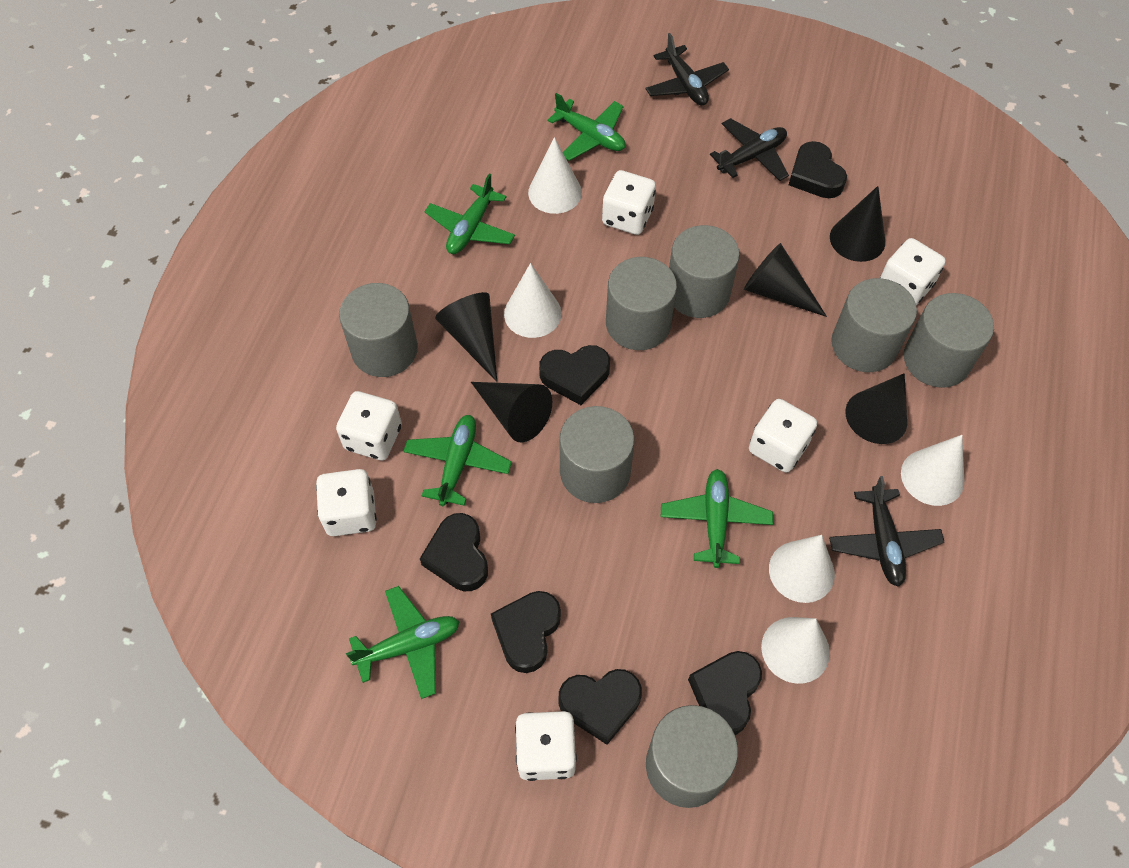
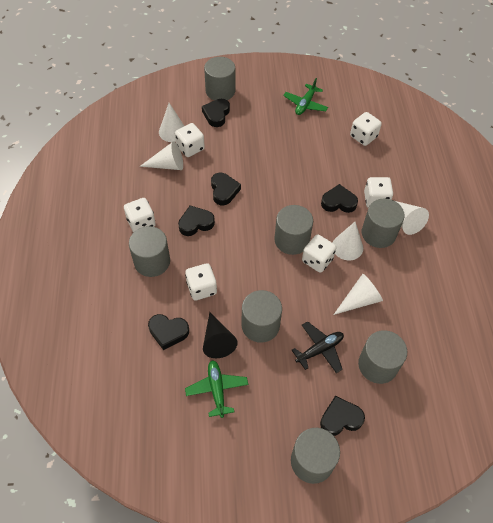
black cone: 5 -> 1
black plane: 3 -> 1
green plane: 5 -> 2

